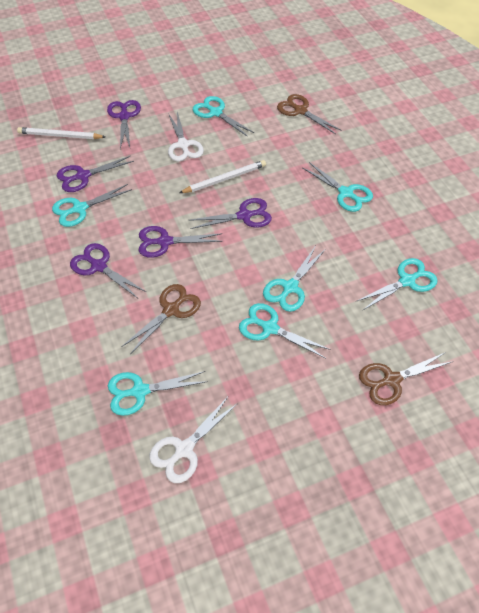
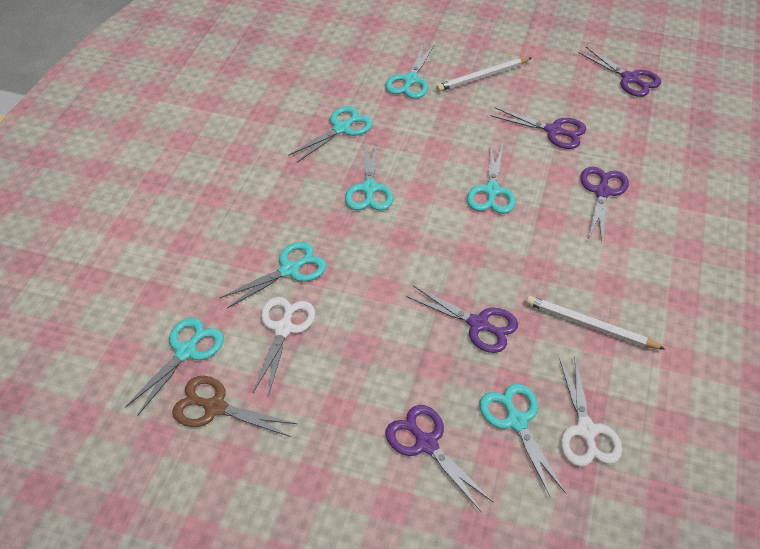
brown scissors: 3 -> 1

